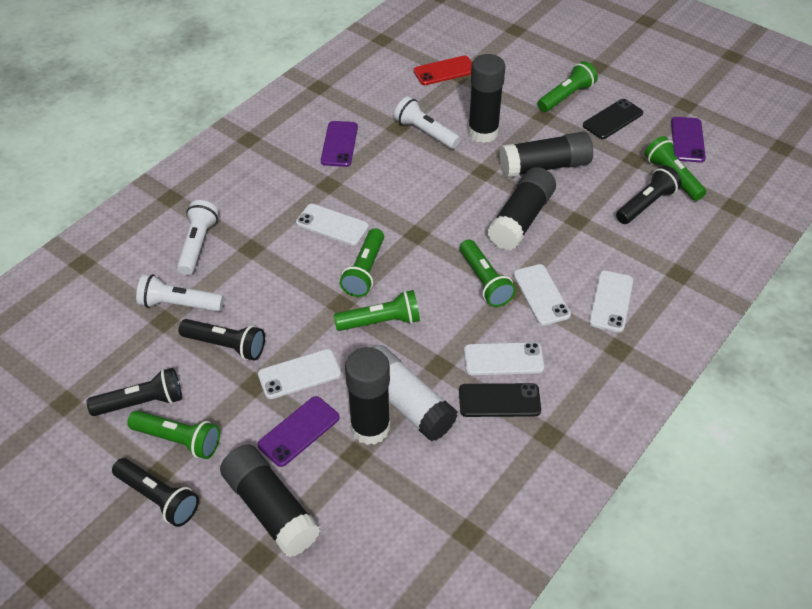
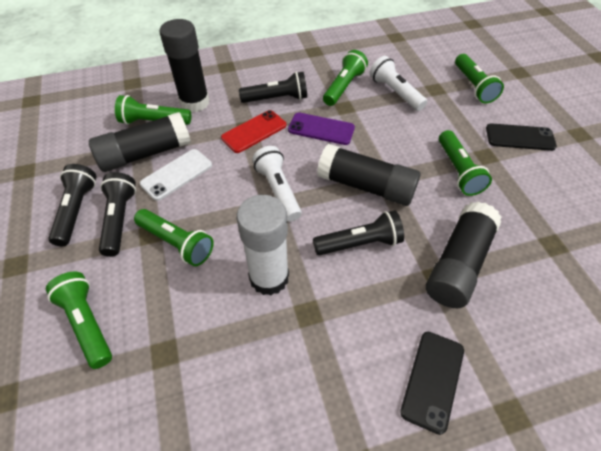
black glue stick: 5 -> 4
purple phone: 3 -> 1
white flashlight: 3 -> 2
white phone: 5 -> 1

